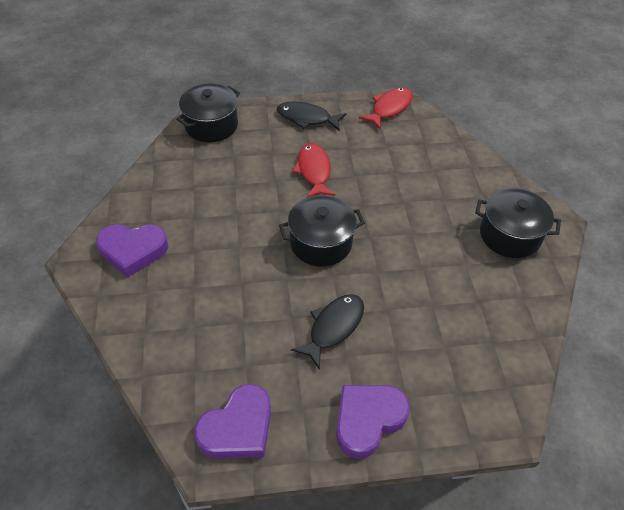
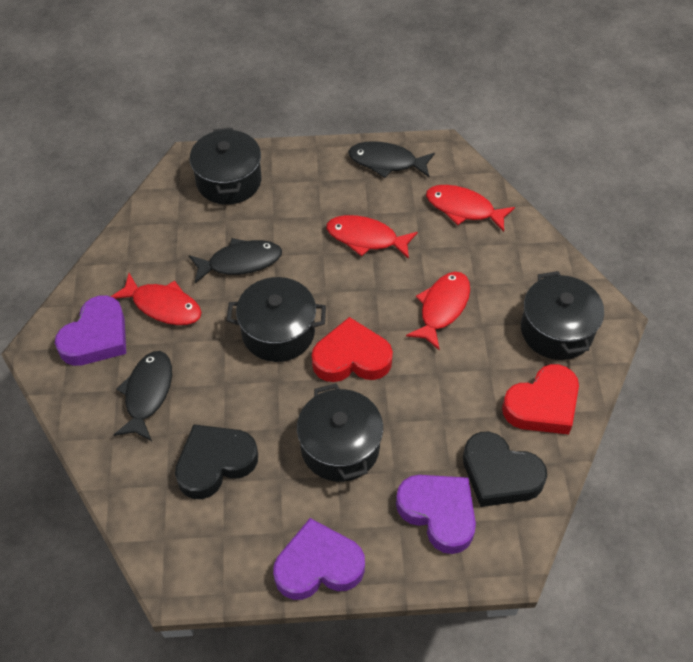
black fish: 2 -> 3
black heart: 0 -> 2
black pot: 3 -> 4
red fish: 2 -> 4
red heart: 0 -> 2

